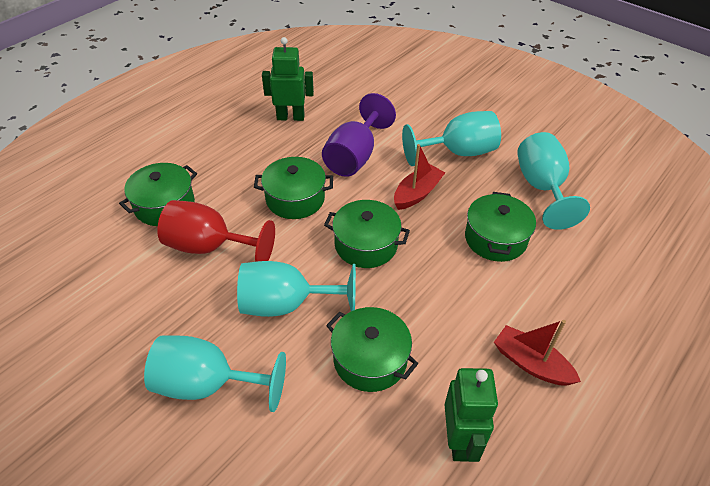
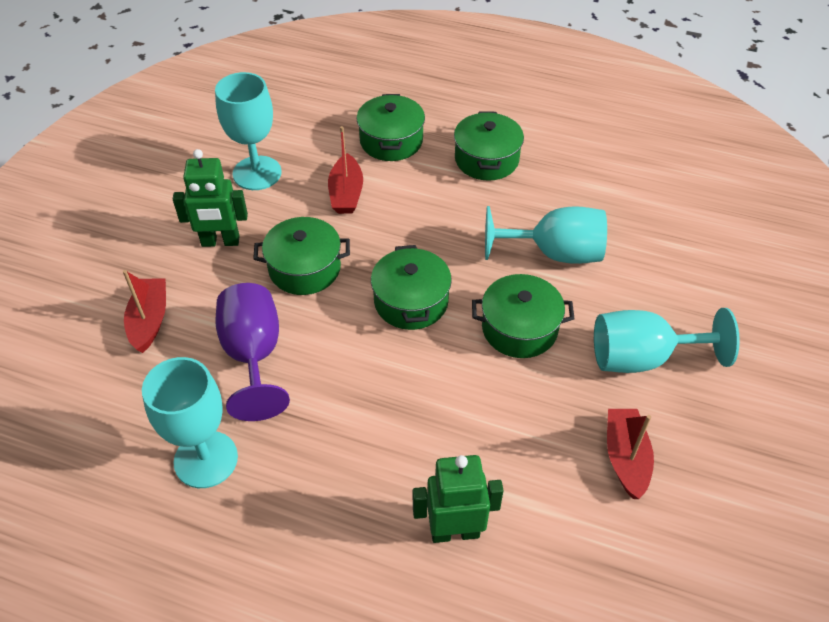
red boat: 2 -> 3
red goblet: 1 -> 0

